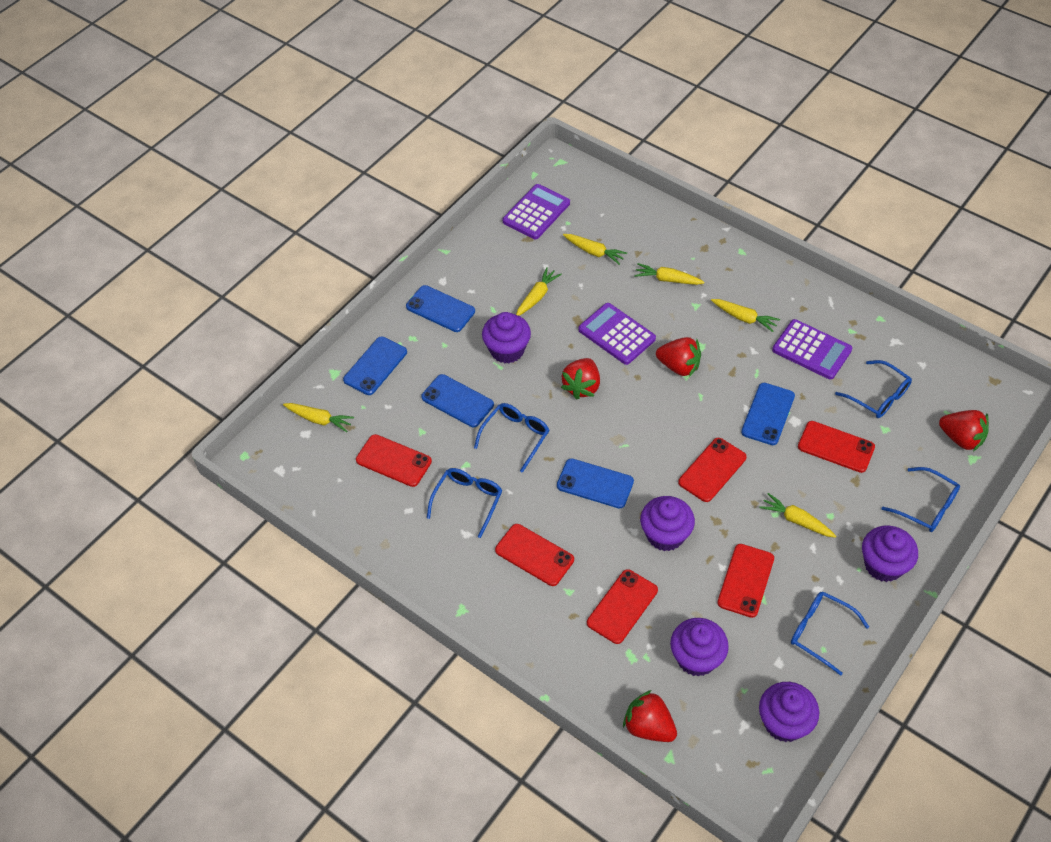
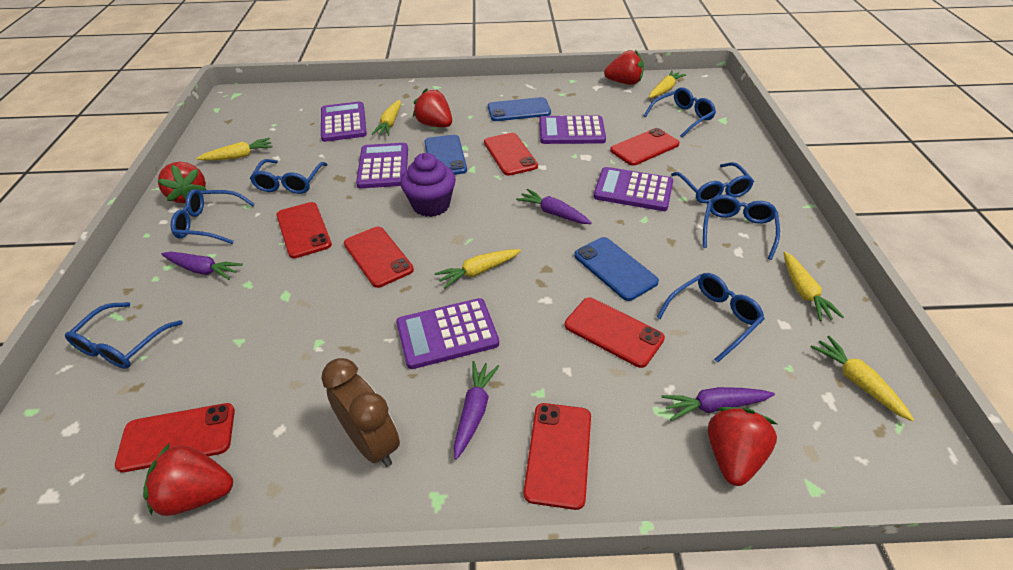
blue glasses: 5 -> 7
blue phone: 5 -> 3
brown clock: 0 -> 1
purple calculator: 3 -> 5
purple carrot: 0 -> 4
purple cupcake: 5 -> 1
red phone: 6 -> 7
red strawberry: 4 -> 5

